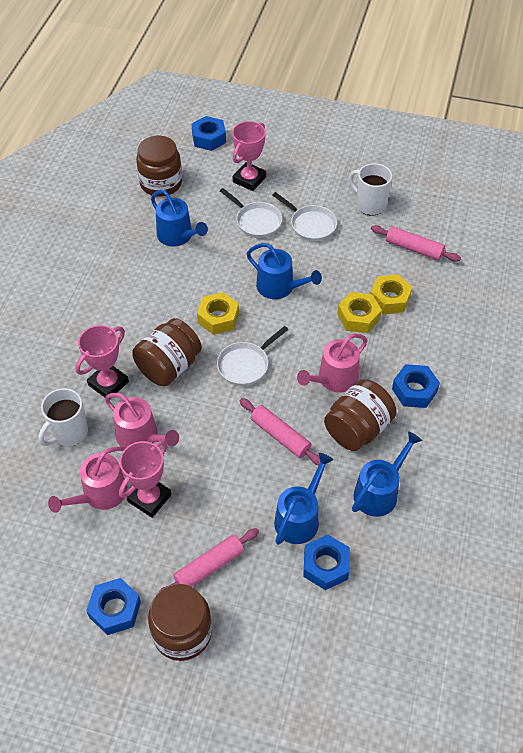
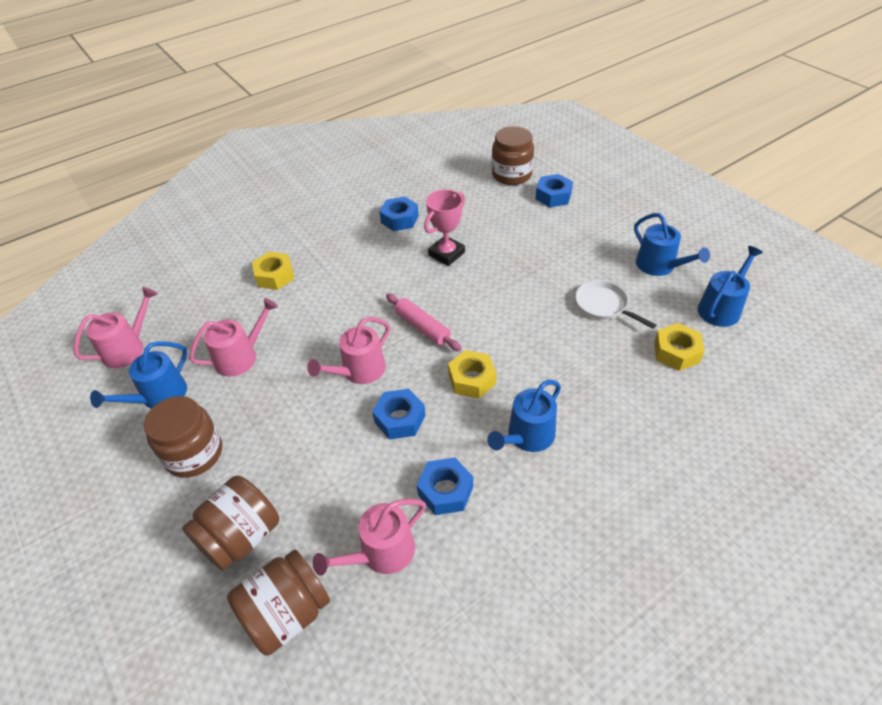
pink rolling pin: 3 -> 1
pink trophy: 3 -> 1
pink watering can: 3 -> 4
white mug: 2 -> 0
white pan: 3 -> 1

